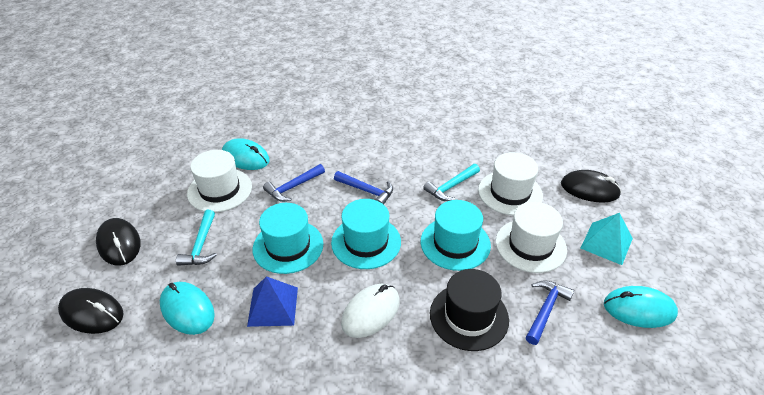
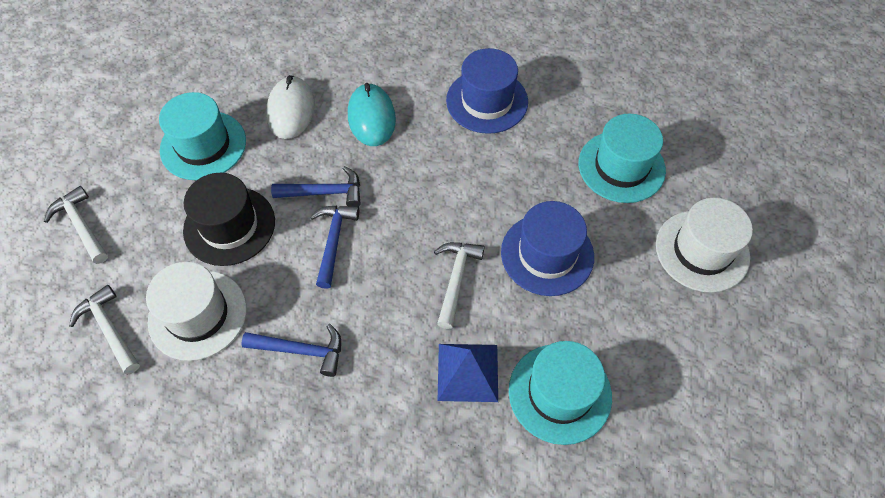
black mouse: 3 -> 0
blue hat: 0 -> 2
turquoise hammer: 2 -> 0
turquoise mouse: 3 -> 1
turquoise pyramid: 1 -> 0
white hammer: 0 -> 3
white hat: 3 -> 2

